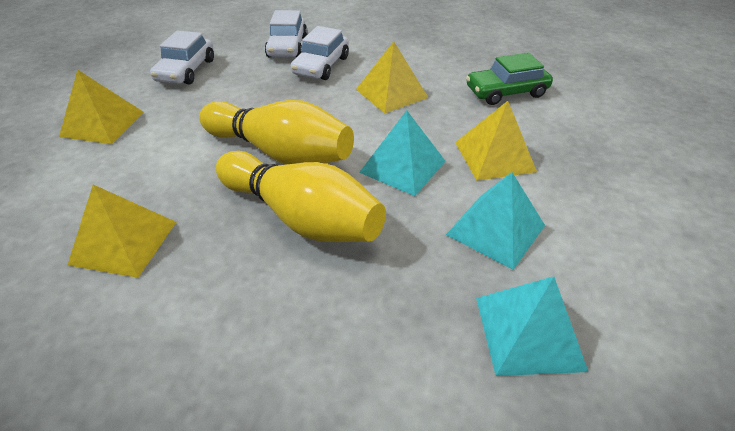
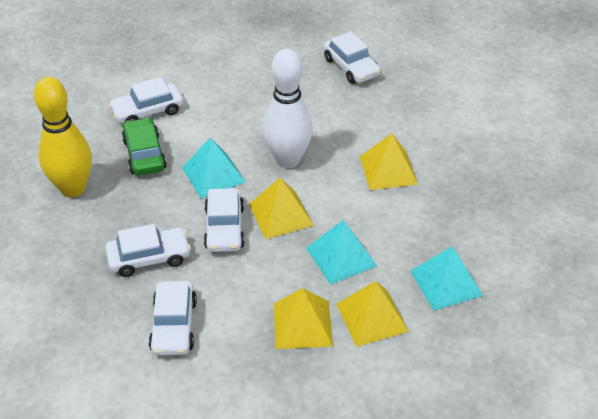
white bowling pin: 0 -> 1
white car: 3 -> 5
yellow bowling pin: 2 -> 1

